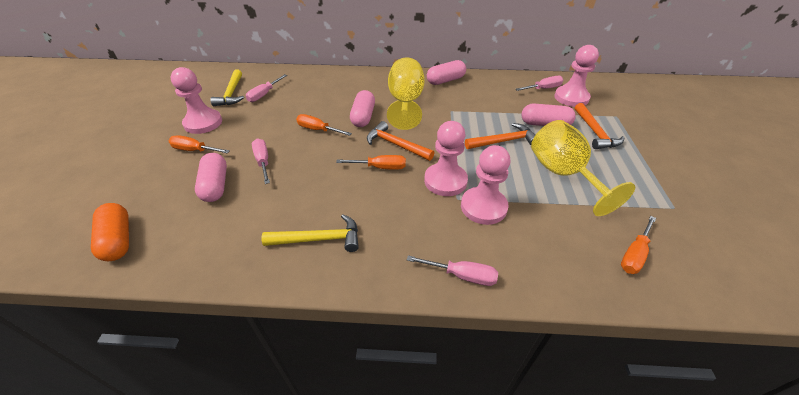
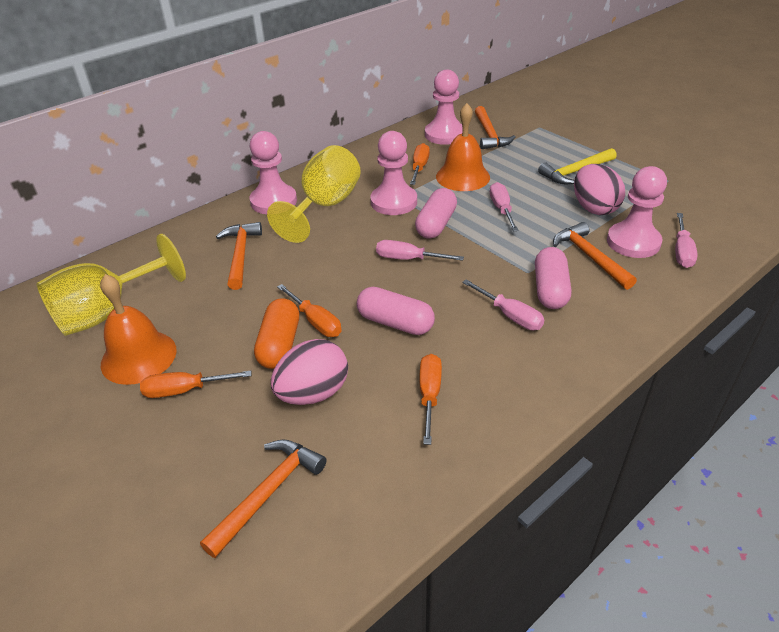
orange bell: 0 -> 2
orange hammer: 3 -> 4
pink capsule: 4 -> 3
pink egg: 0 -> 2
yellow hammer: 2 -> 1

